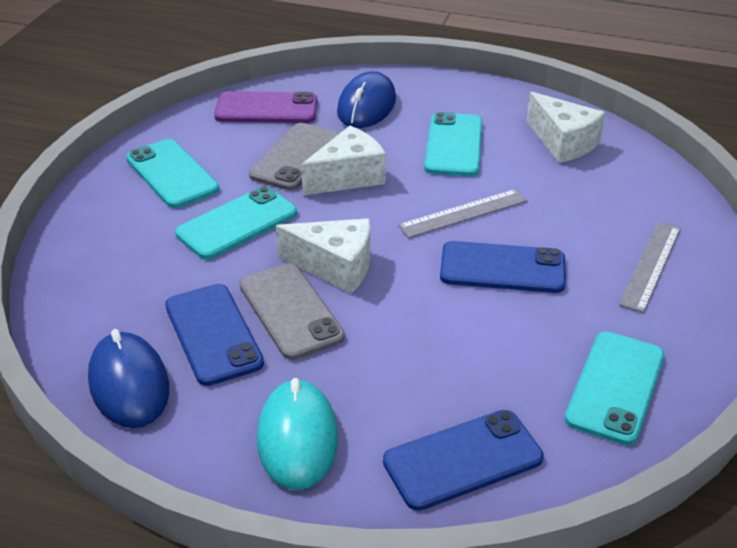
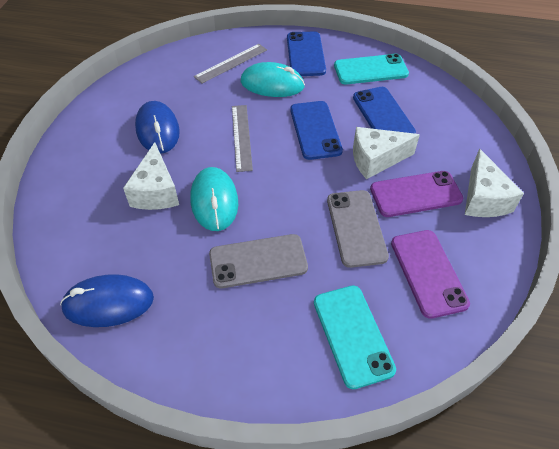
purple phone: 1 -> 2
turquoise mouse: 1 -> 2
turquoise phone: 4 -> 2

